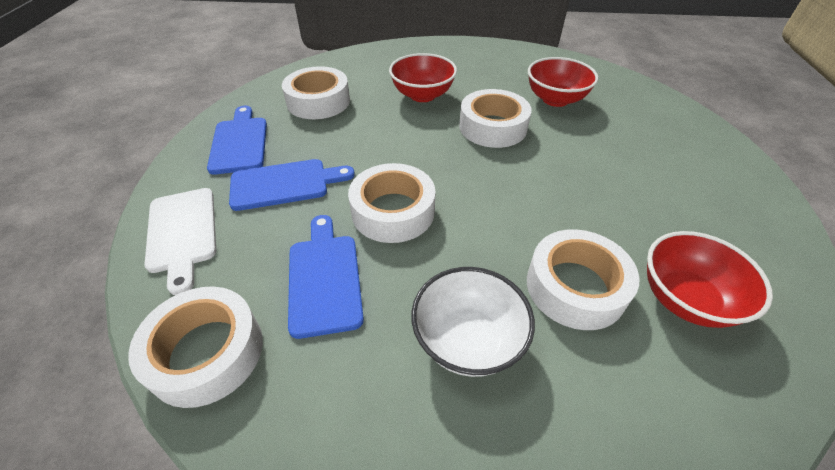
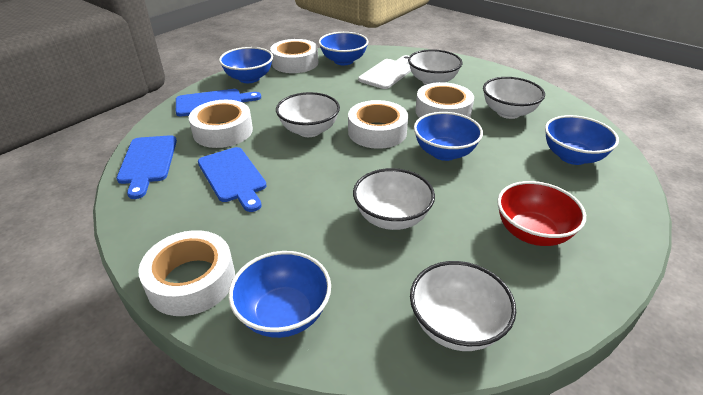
blue bowl: 0 -> 5
red bowl: 3 -> 1
white bowl: 1 -> 5

